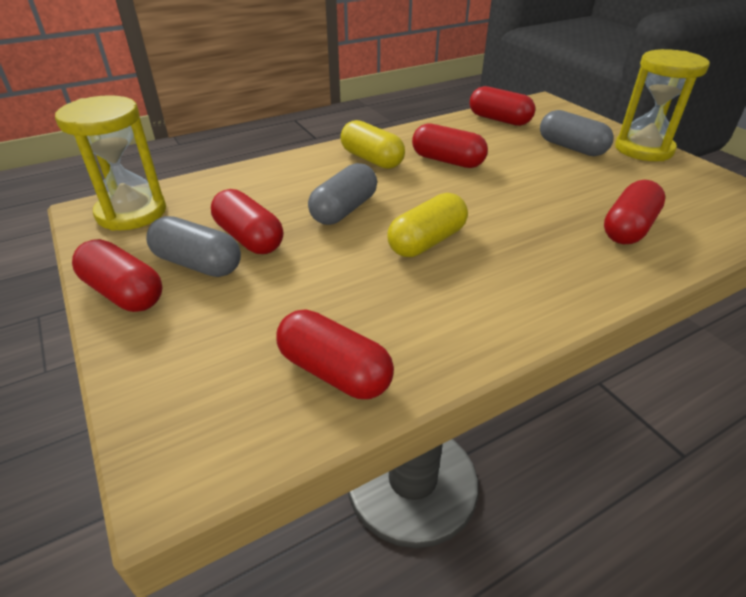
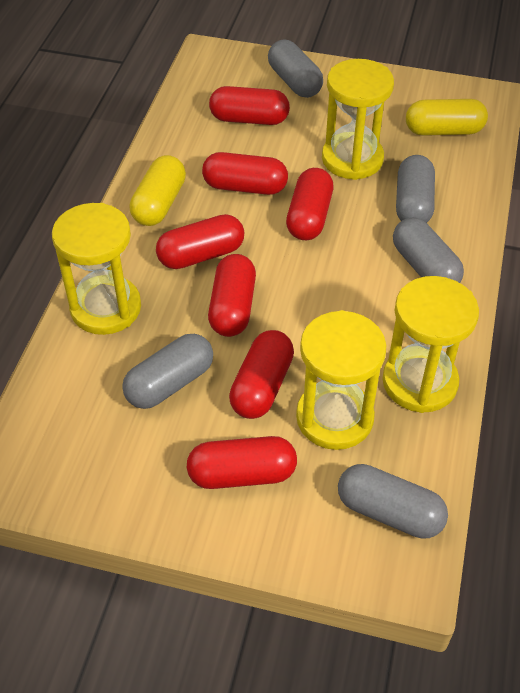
grey capsule: 3 -> 5
red capsule: 6 -> 7
yellow hourglass: 2 -> 4

